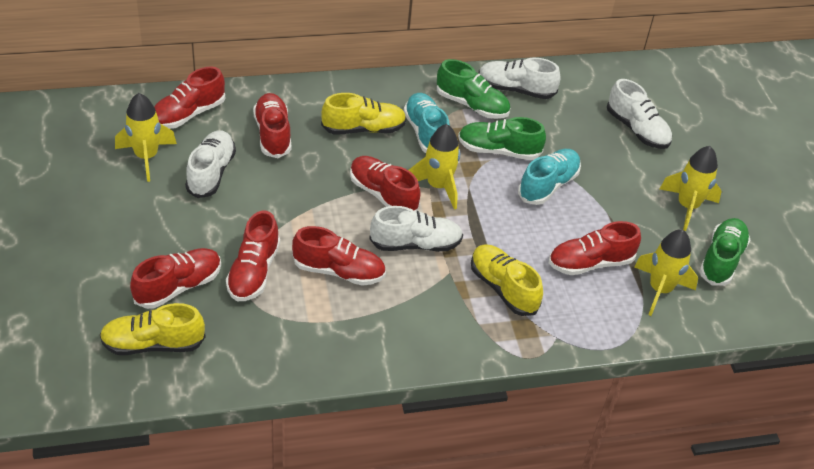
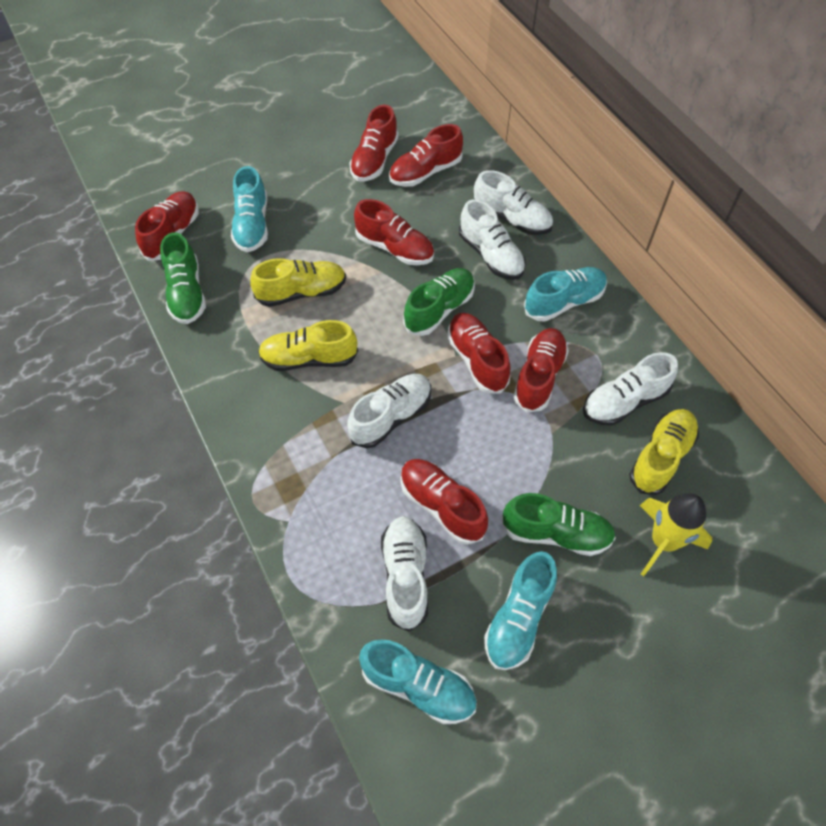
turquoise shoe: 2 -> 4
white shoe: 4 -> 5
yellow rocket: 4 -> 1

